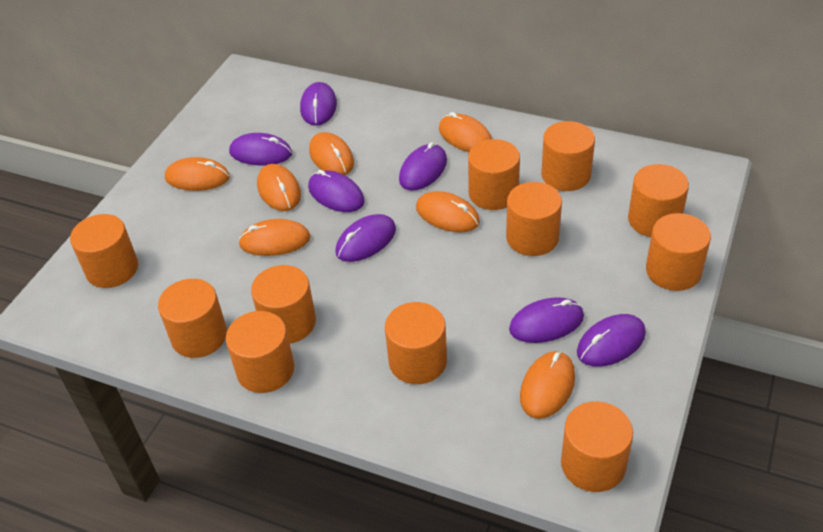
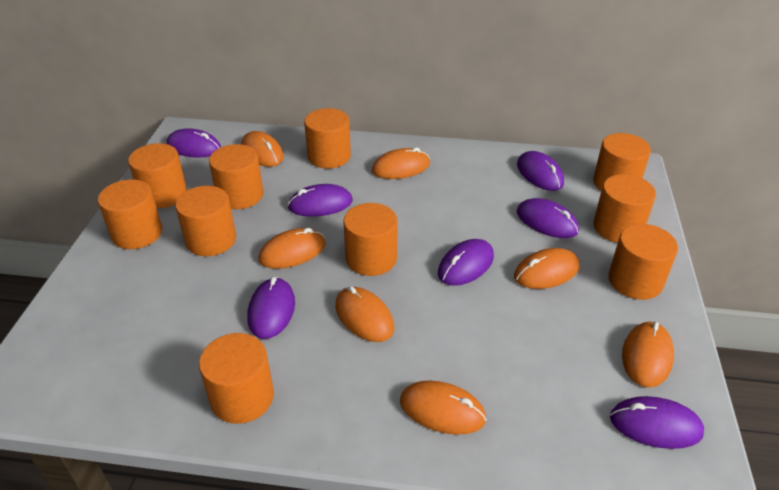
orange cylinder: 11 -> 10

